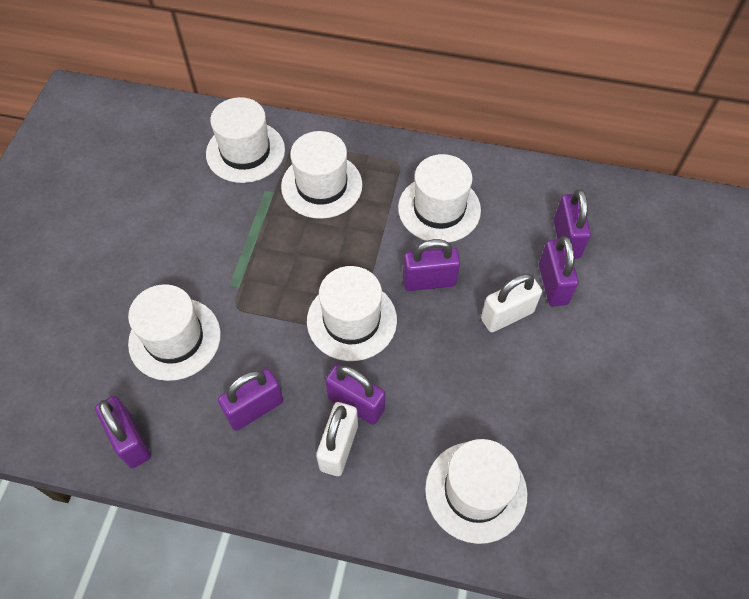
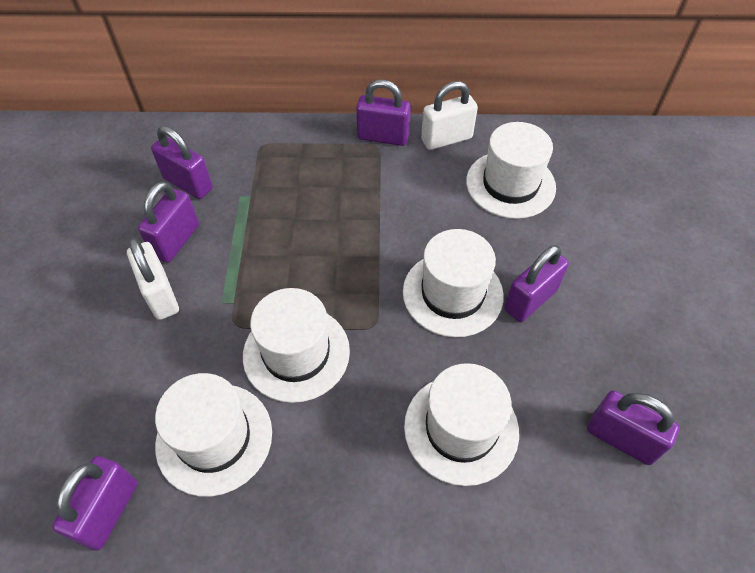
white hat: 6 -> 5

